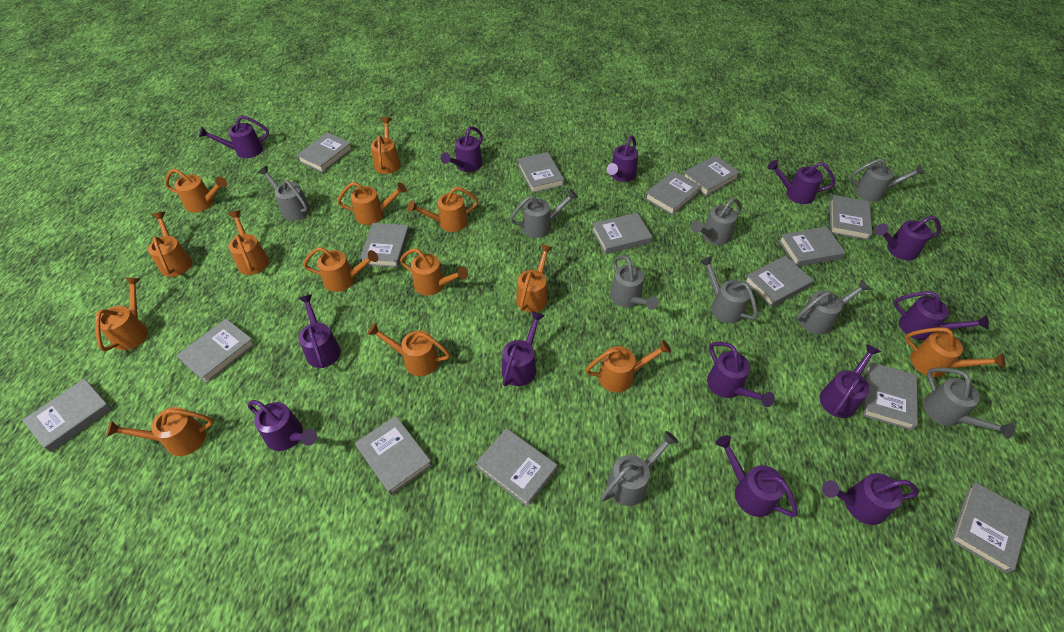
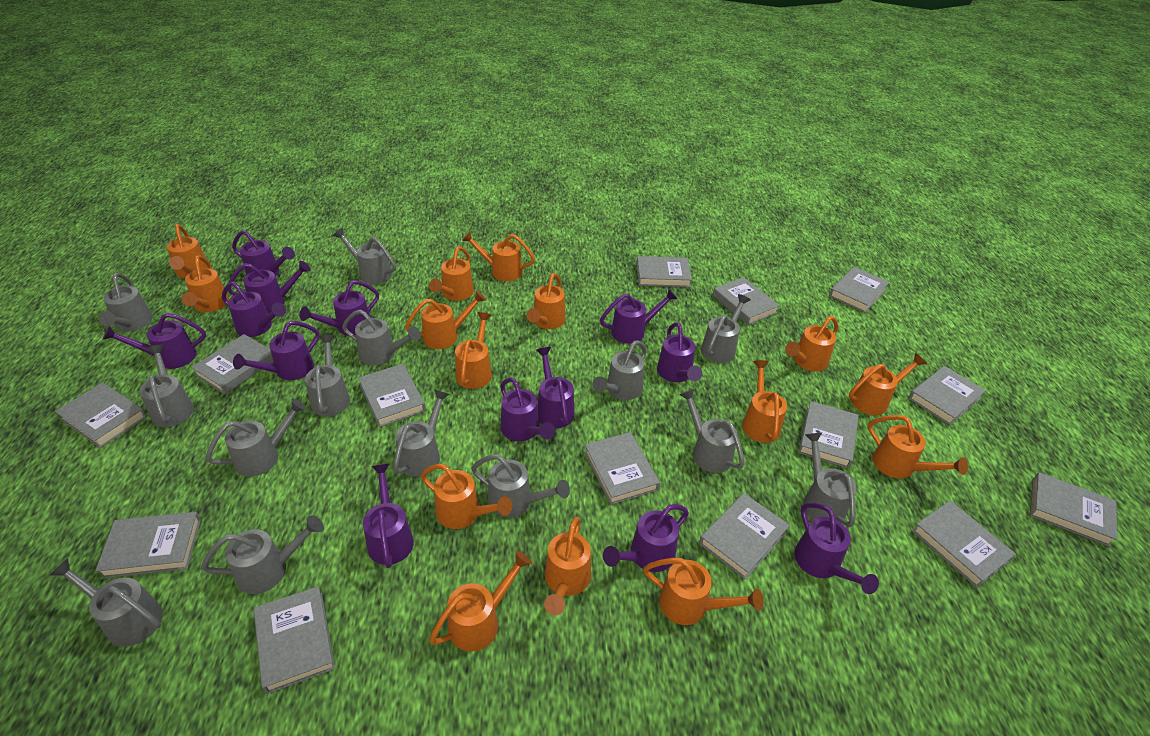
grey book: 15 -> 14
grey watering can: 9 -> 14
orange watering can: 14 -> 15

